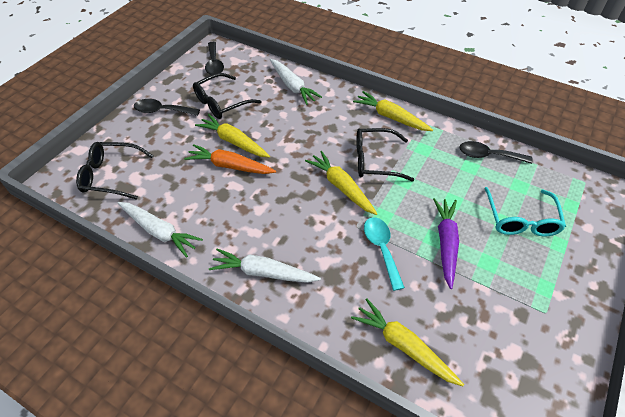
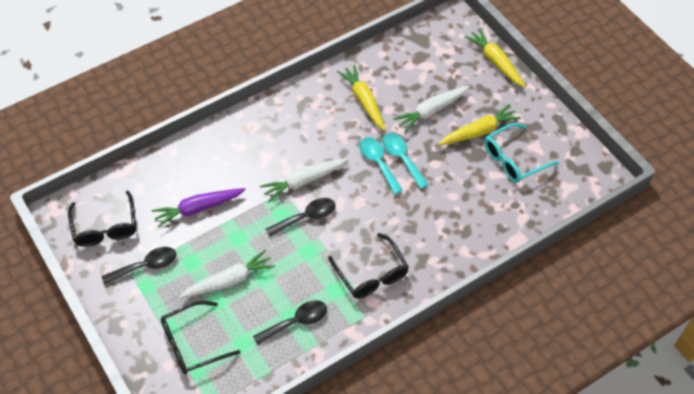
orange carrot: 1 -> 0
turquoise spoon: 1 -> 2
yellow carrot: 4 -> 3

